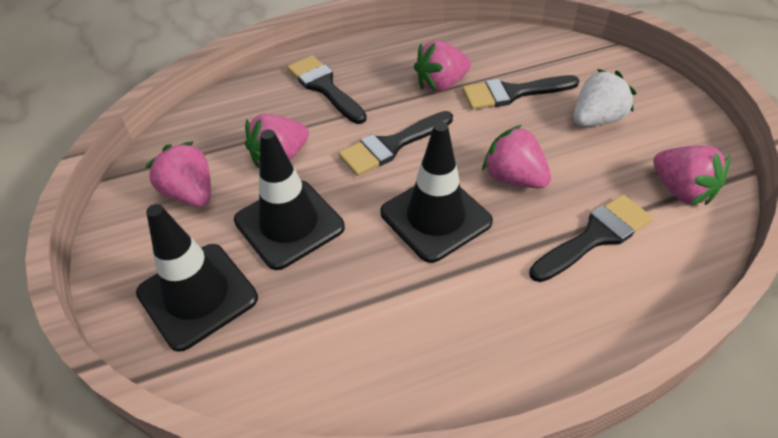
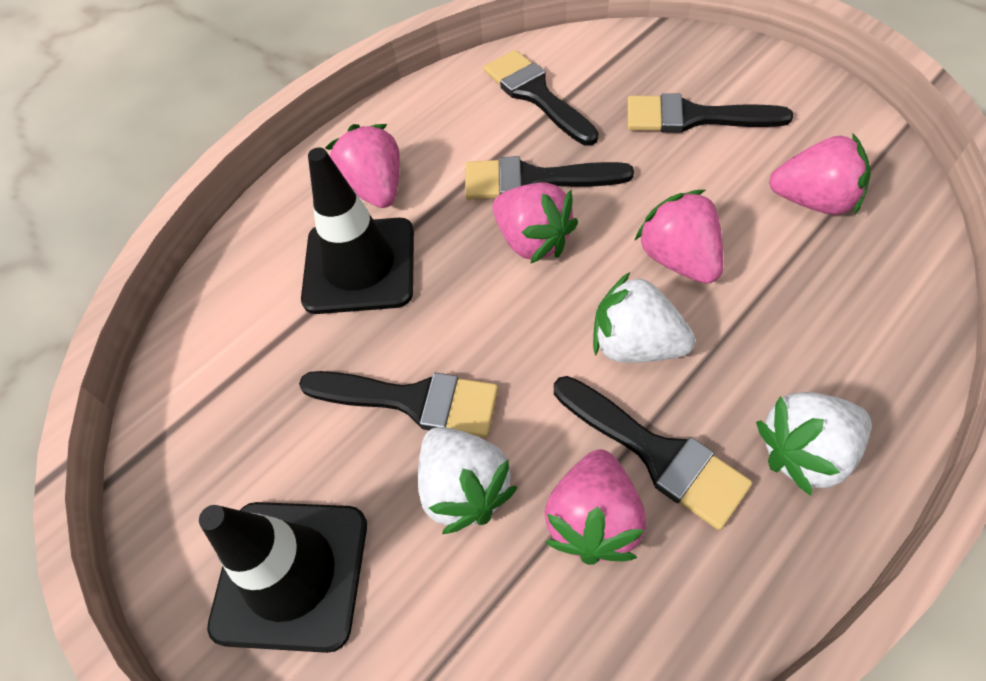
black brush: 4 -> 5
black traffic cone: 3 -> 2
white strawberry: 1 -> 3

